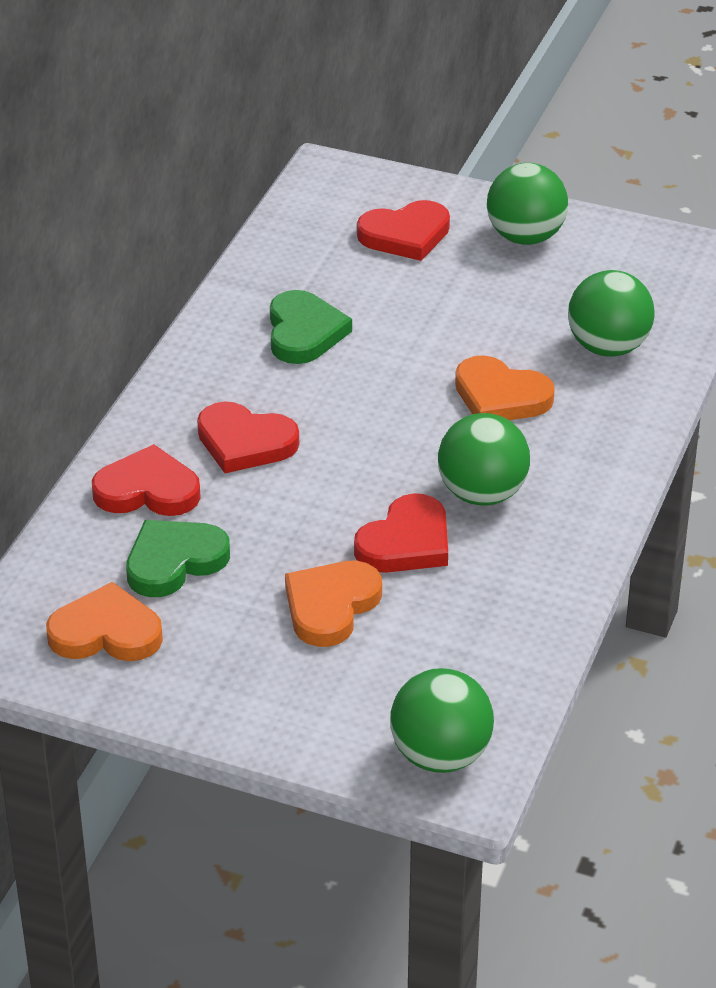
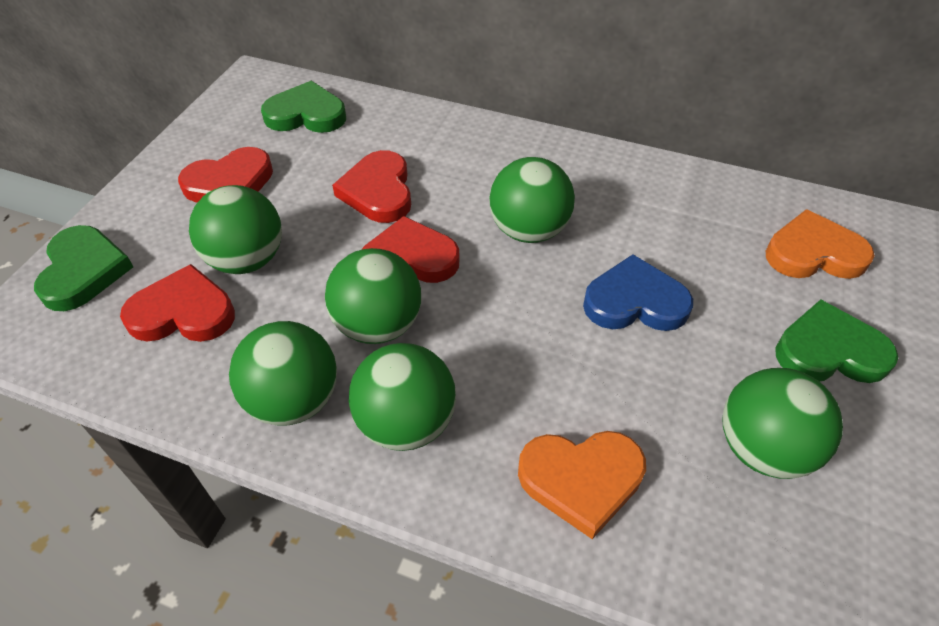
blue heart: 0 -> 1
green ball: 4 -> 6
green heart: 2 -> 3
orange heart: 3 -> 2

